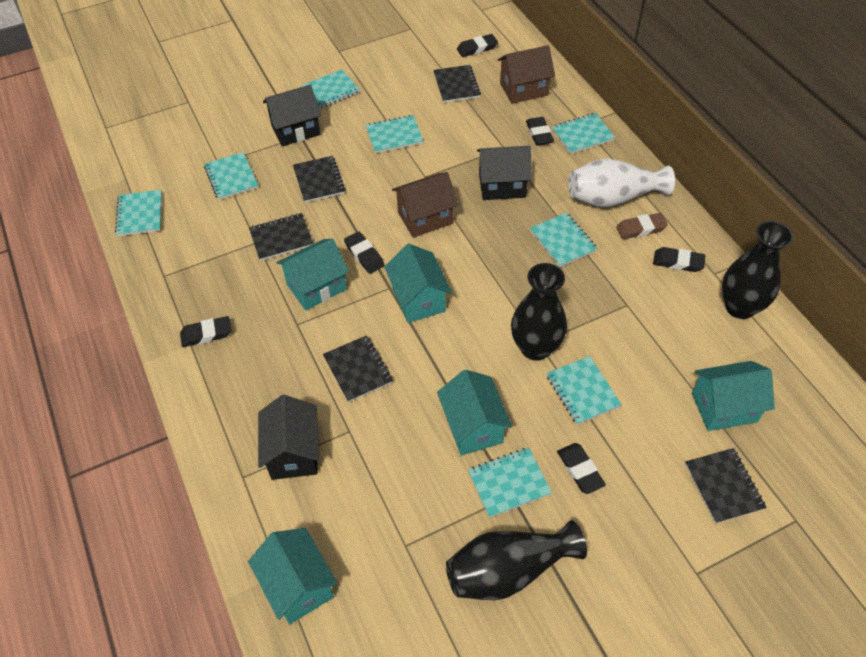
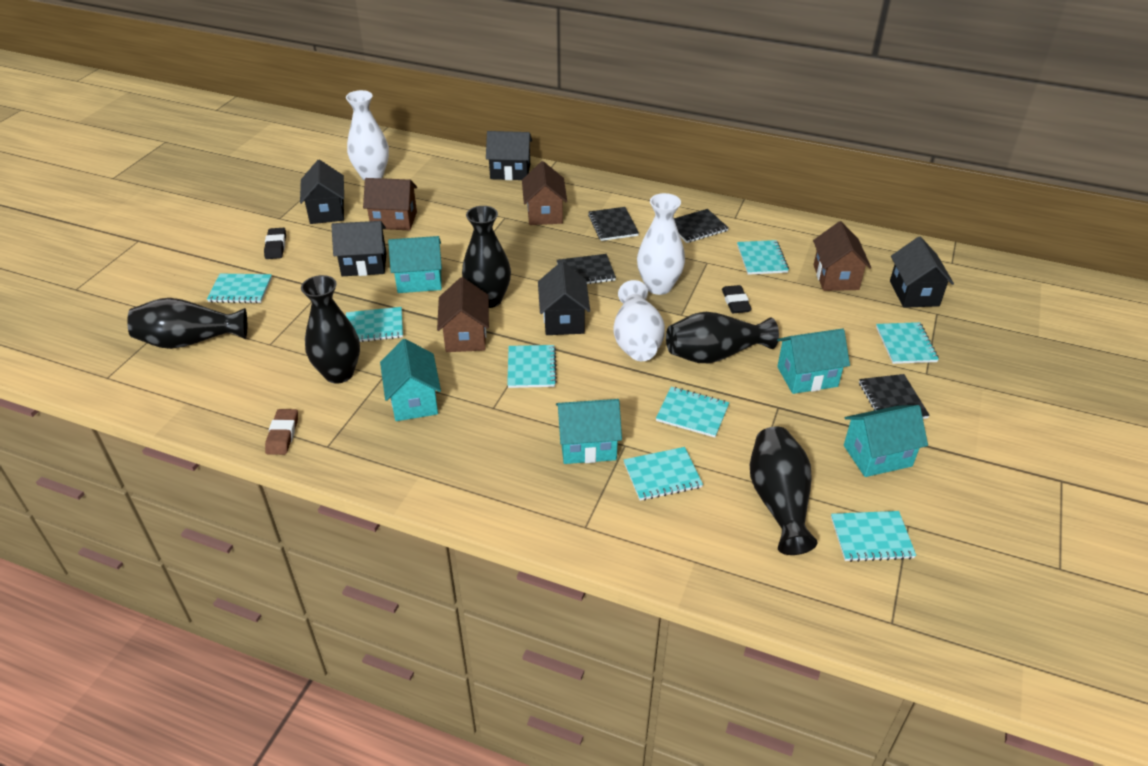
black eraser: 6 -> 2
black house: 3 -> 5
black notebook: 5 -> 4
black vase: 3 -> 5
brown house: 2 -> 4
white vase: 1 -> 3

